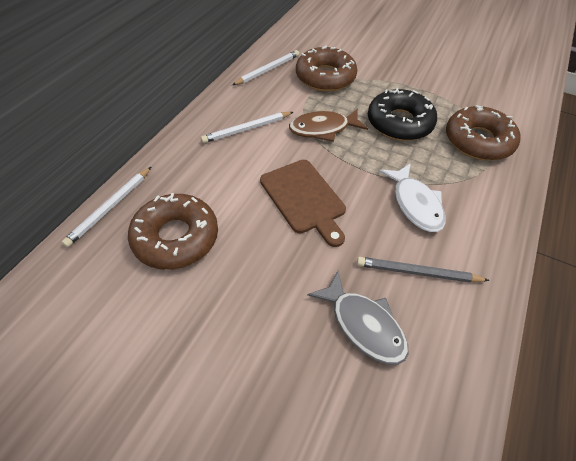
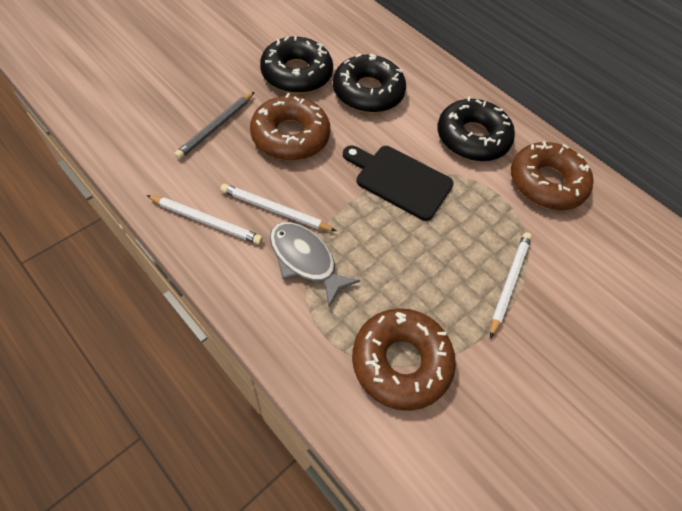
black cutting board: 0 -> 1
black donut: 1 -> 3
brown cutting board: 1 -> 0
brown fish: 1 -> 0
white fish: 1 -> 0

